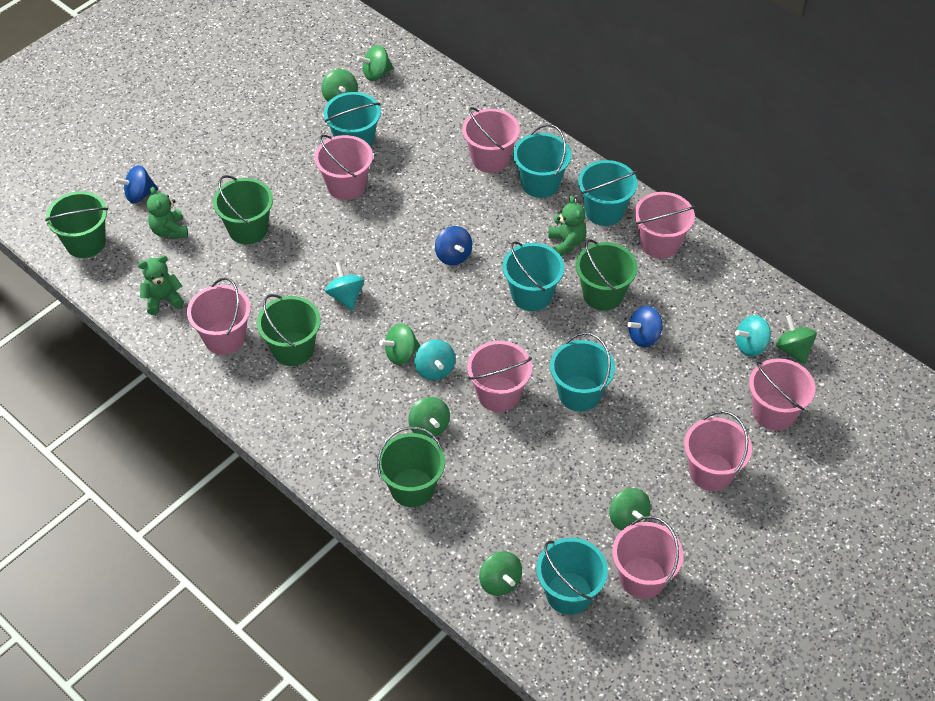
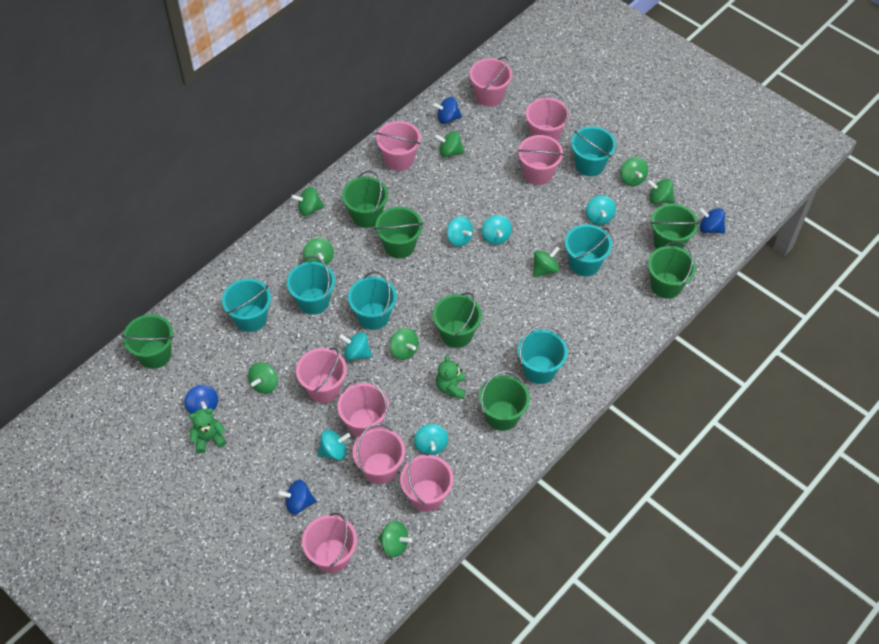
blue spinning top: 3 -> 4
green bucket: 5 -> 7
green spinning top: 7 -> 9
green teddy bear: 3 -> 2
pink bucket: 8 -> 9
turquoise spinning top: 3 -> 6

